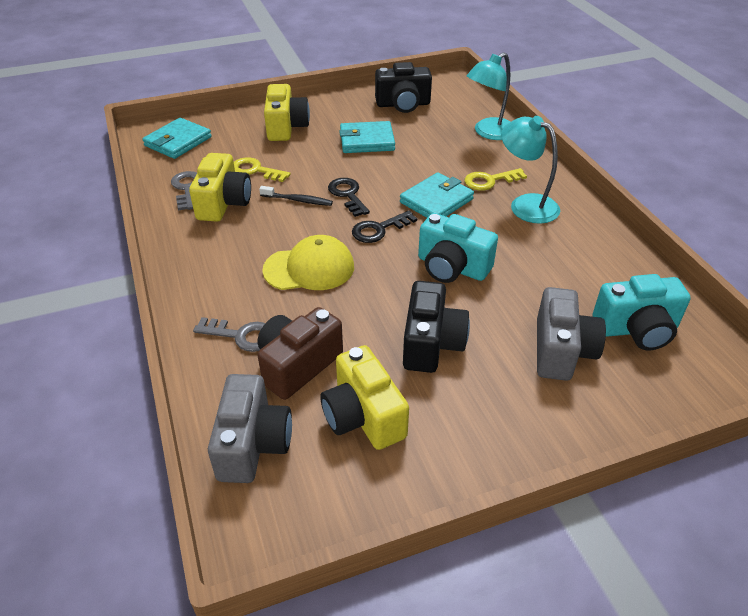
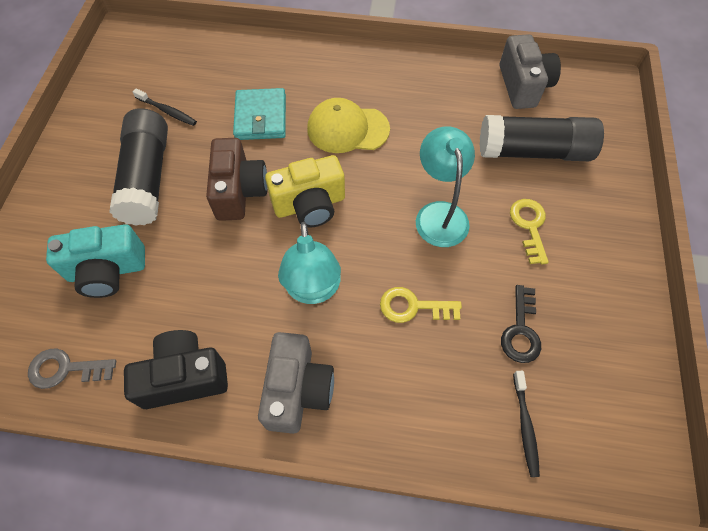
black camera: 2 -> 1
black glue stick: 0 -> 2
black key: 2 -> 1
black toothbrush: 1 -> 2
grey key: 2 -> 1
turquoise camera: 2 -> 1
turquoise wallet: 3 -> 1
yellow camera: 3 -> 1

